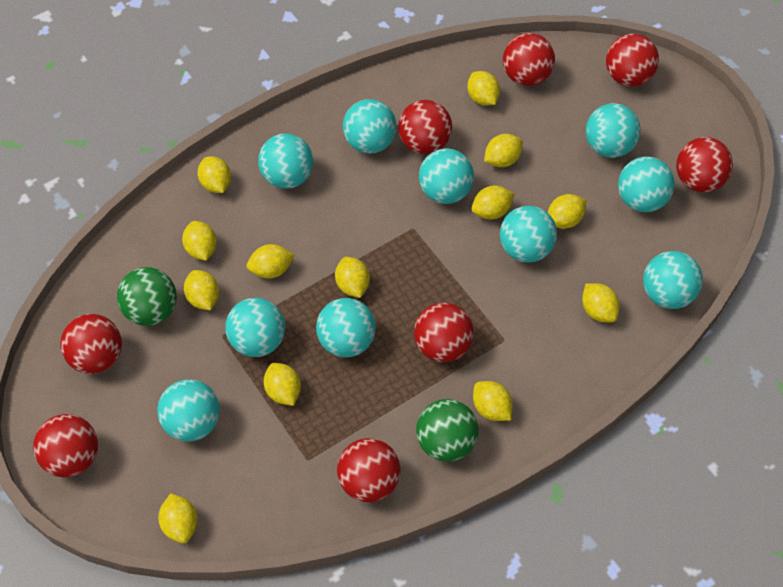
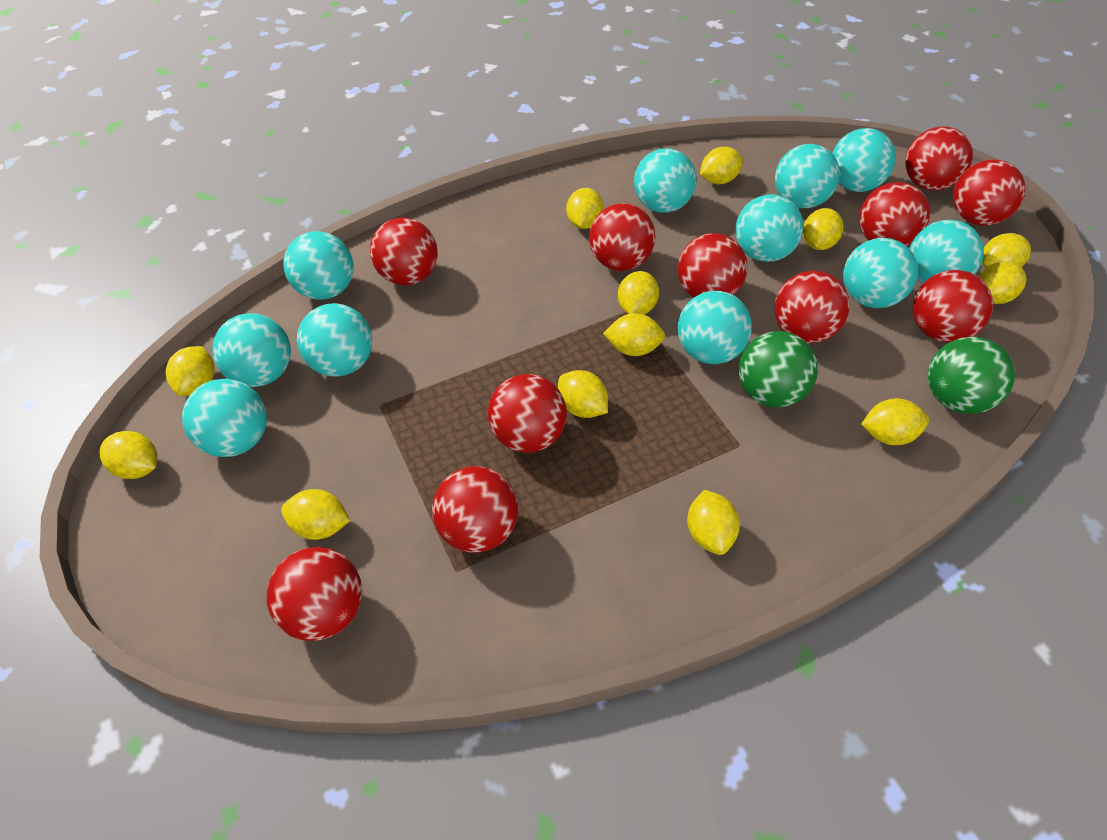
red ball: 8 -> 11
turquoise ball: 10 -> 11

